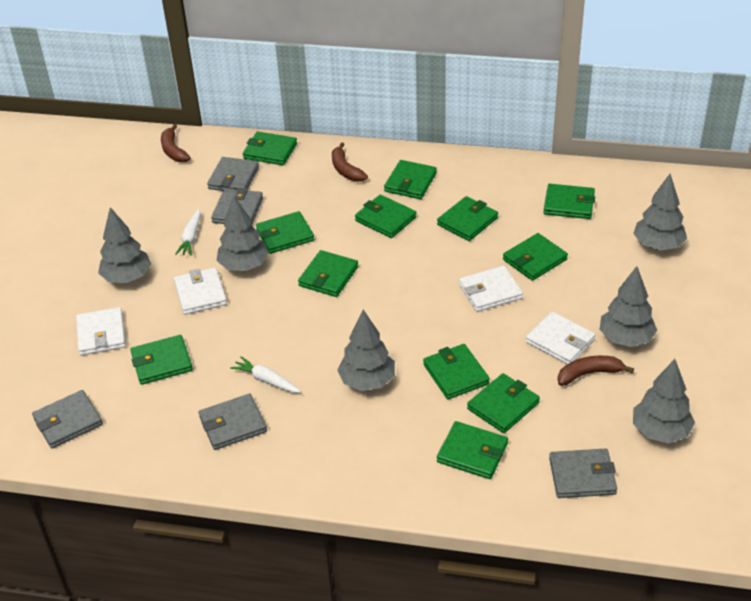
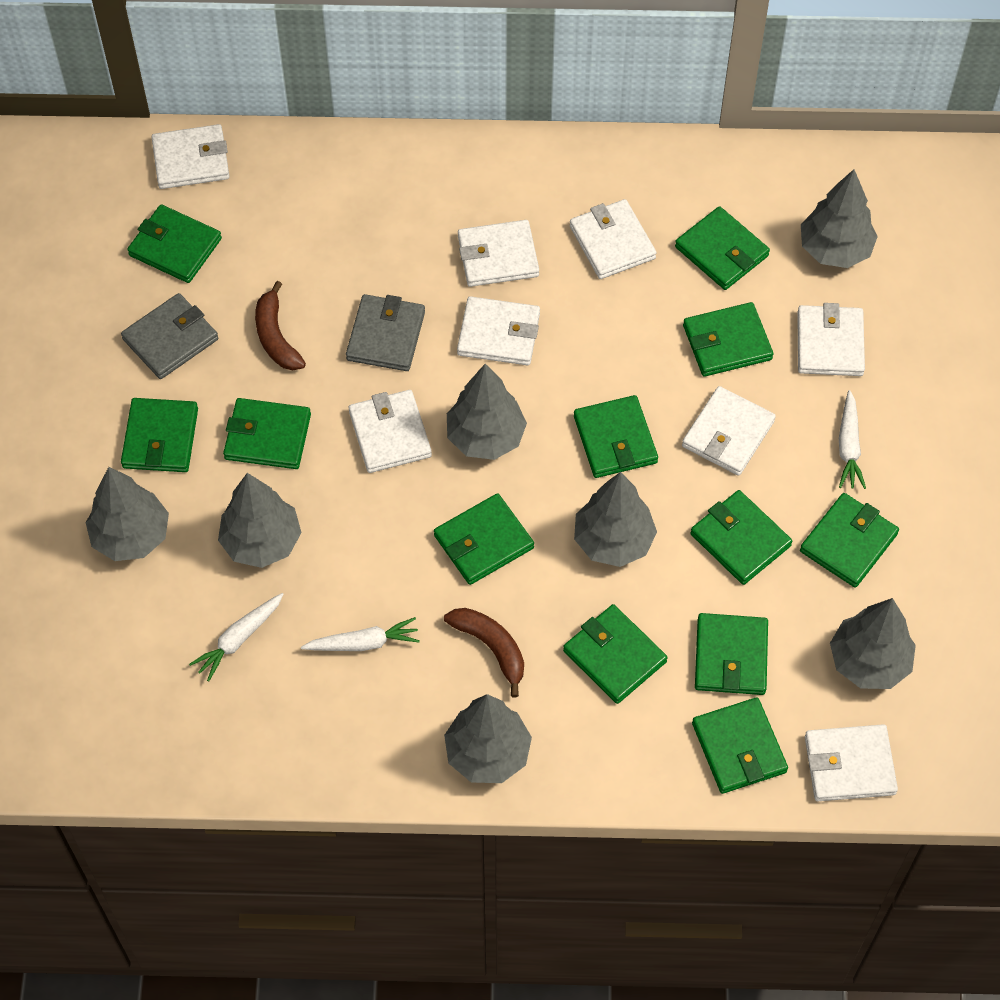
brown banana: 3 -> 2
grey tree: 6 -> 7
grey wallet: 5 -> 2
white carrot: 2 -> 3
white wallet: 4 -> 8

